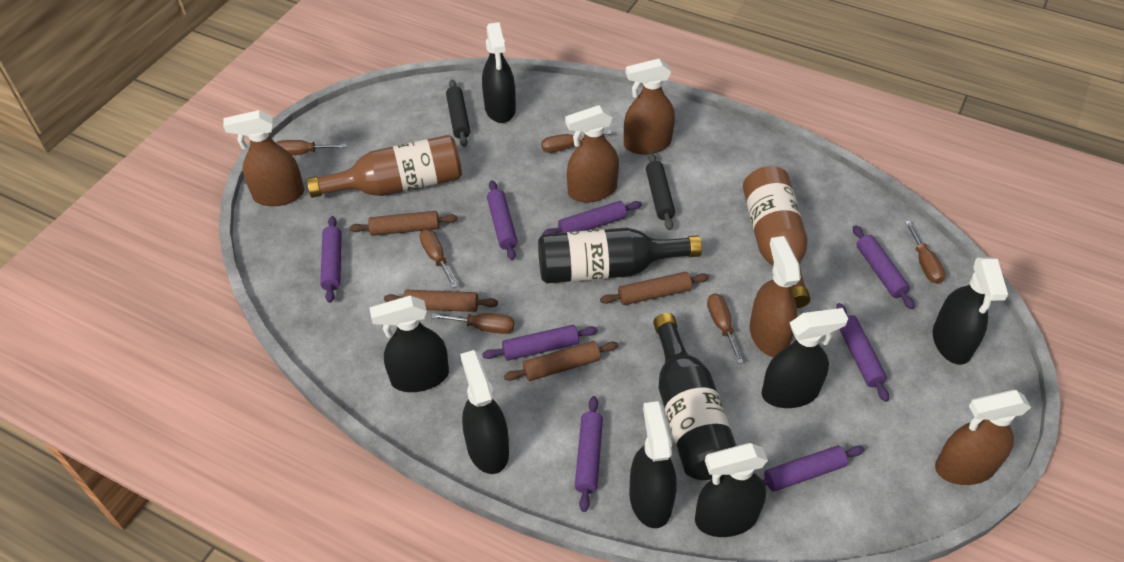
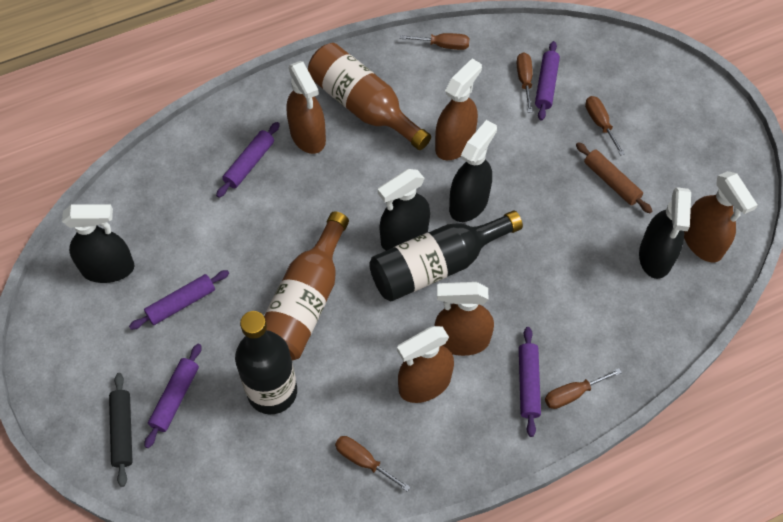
black rolling pin: 2 -> 1
black spray bottle: 7 -> 4
brown rolling pin: 4 -> 1
brown screwdriver: 6 -> 5
purple rolling pin: 8 -> 5

